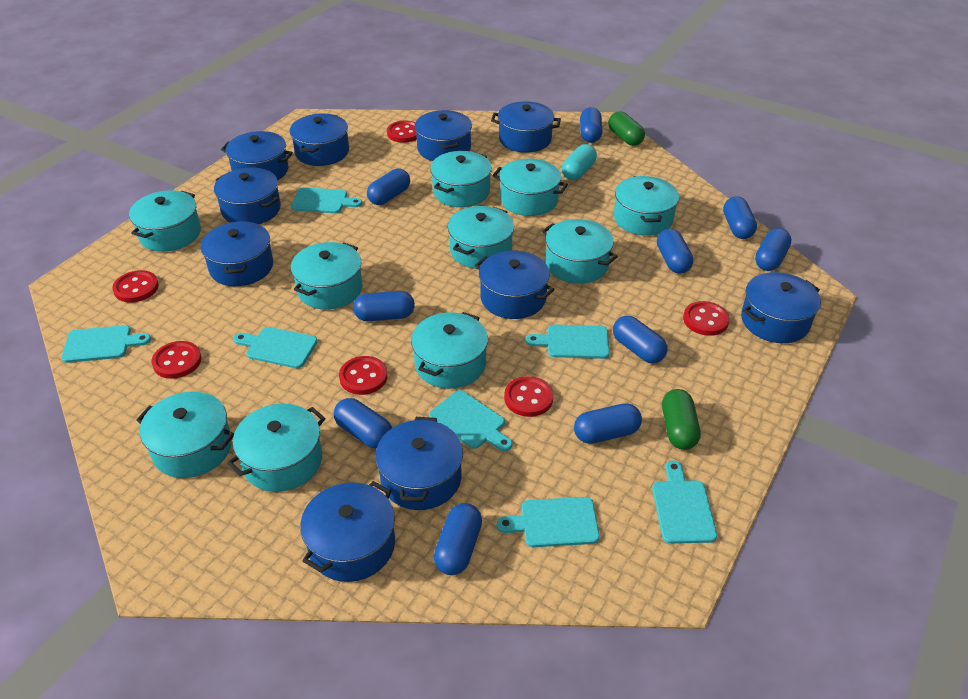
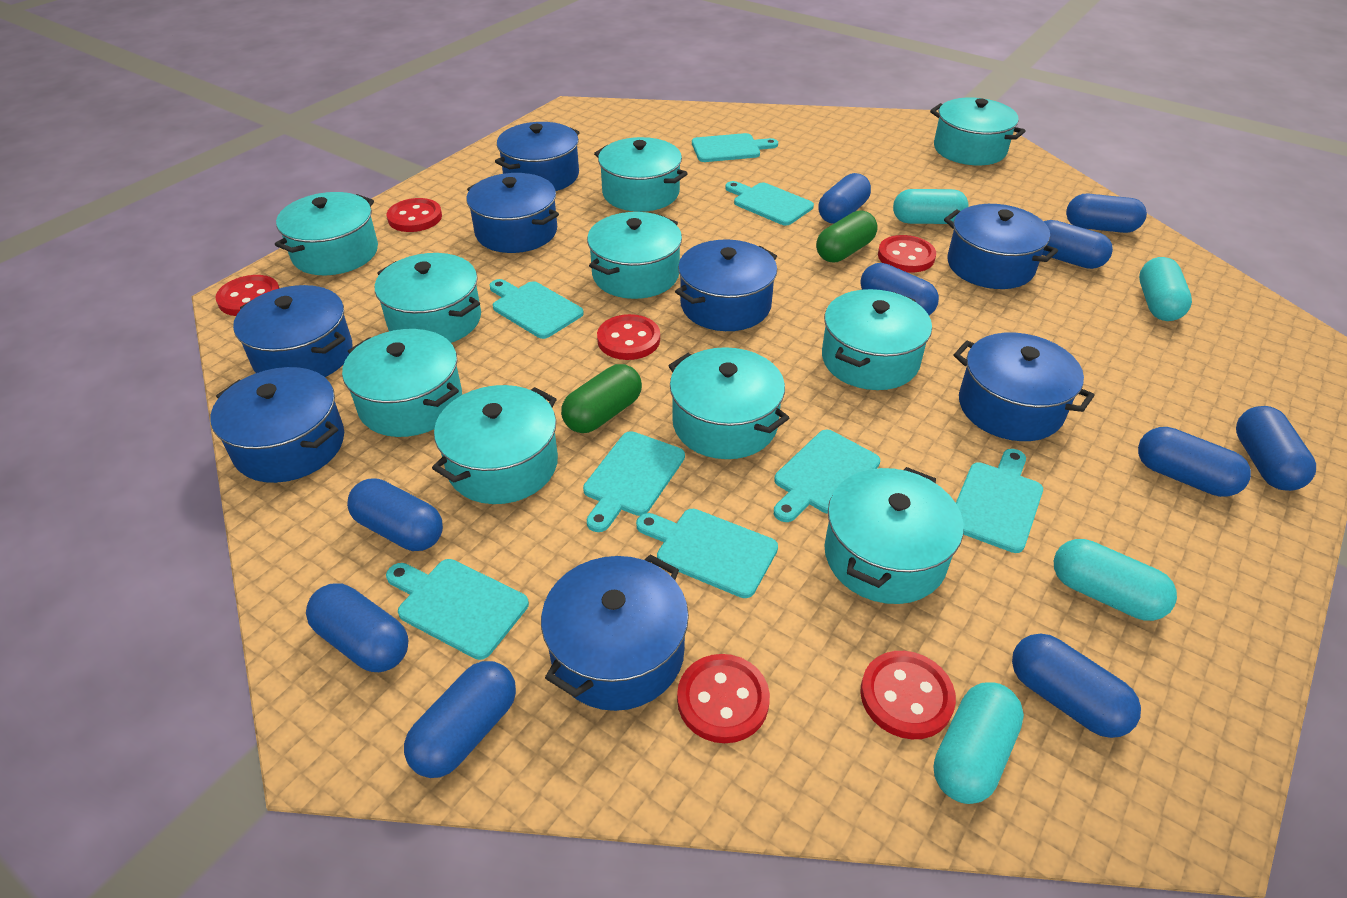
blue pot: 10 -> 8
turquoise capsule: 1 -> 4
turquoise cutting board: 7 -> 8

